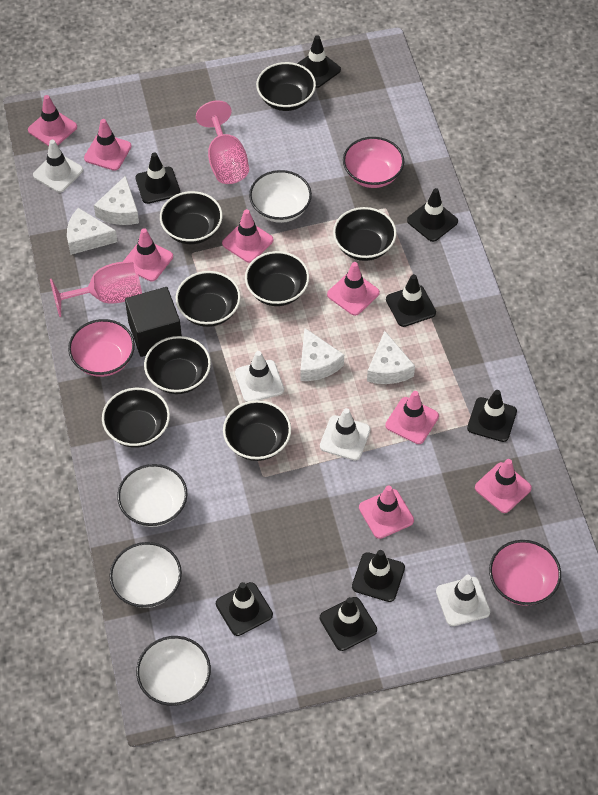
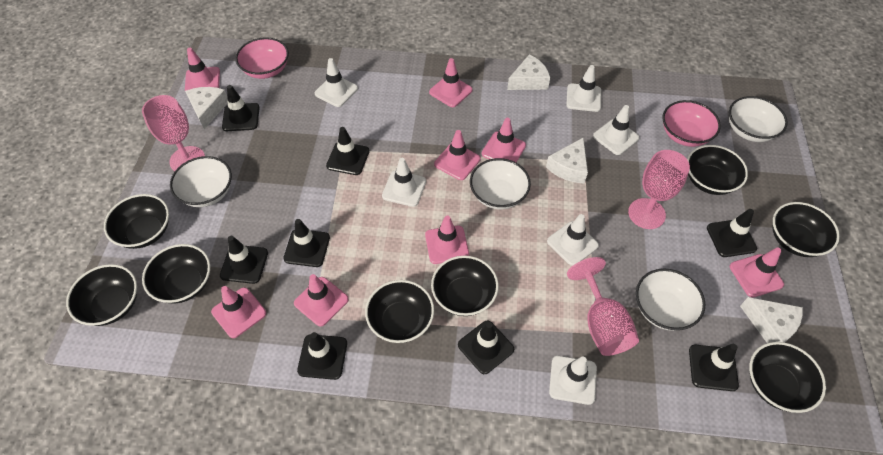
black cube: 1 -> 0
pink bowl: 3 -> 2
pink goblet: 2 -> 3
white traffic cone: 4 -> 6

